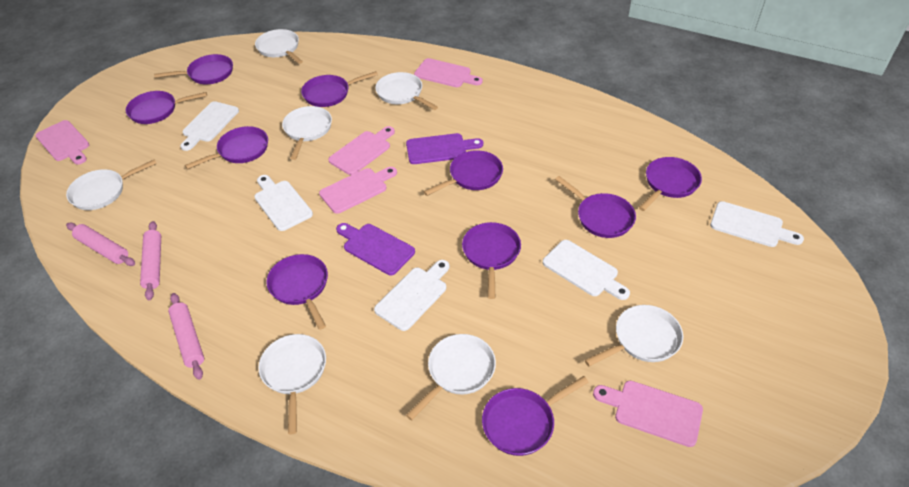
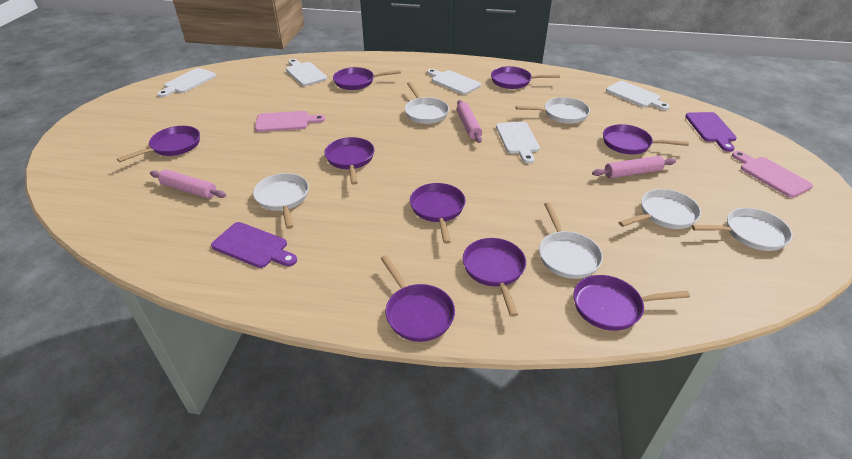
pink cutting board: 5 -> 2
purple pan: 10 -> 9
white pan: 7 -> 6

